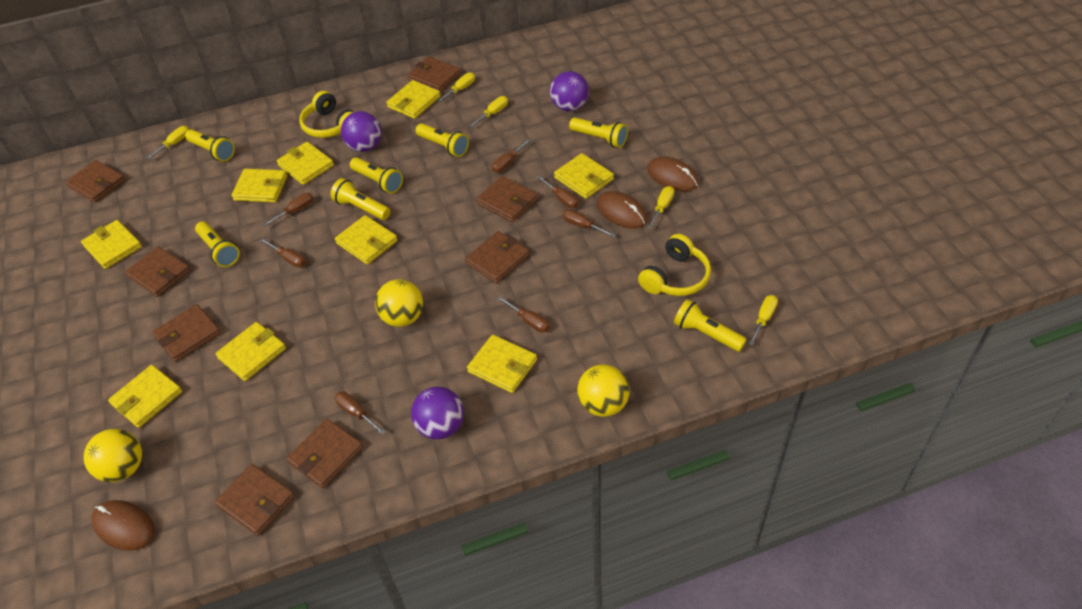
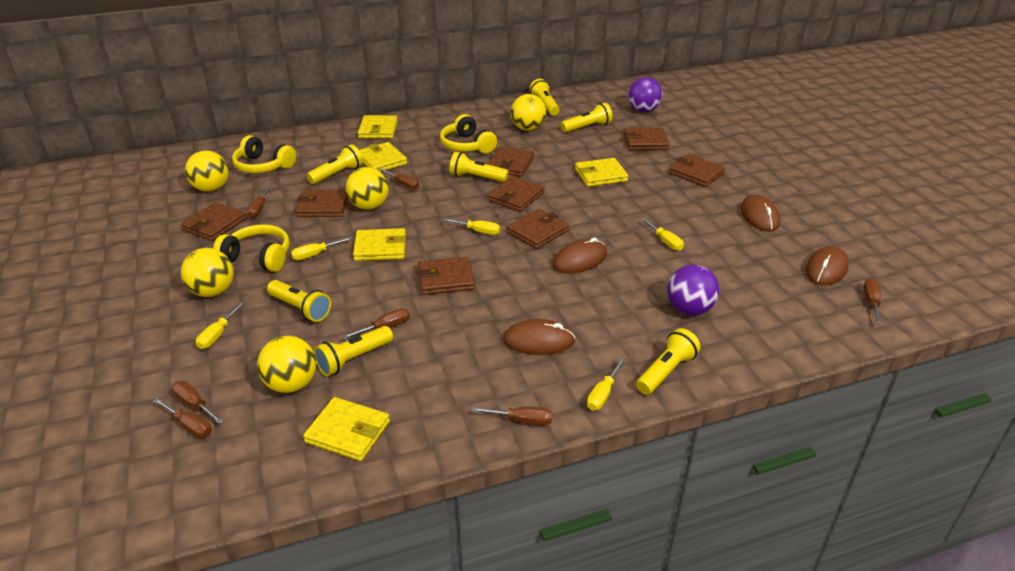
brown mouse: 3 -> 4
purple ball: 3 -> 2
yellow ball: 3 -> 5
yellow headphones: 2 -> 3
yellow wallet: 9 -> 5

